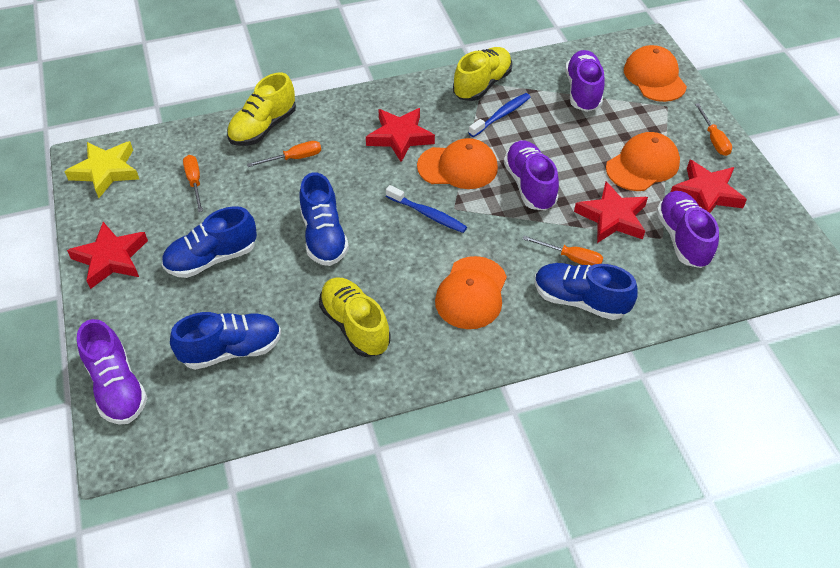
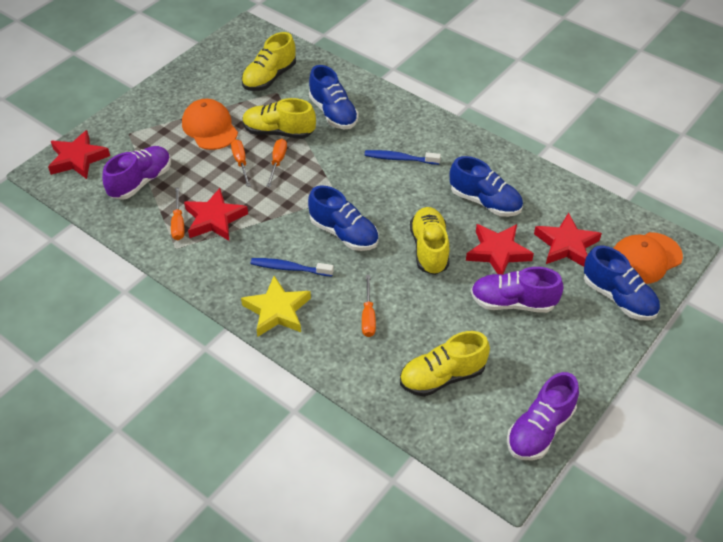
orange cap: 4 -> 2
purple shoe: 4 -> 3
yellow shoe: 3 -> 4

